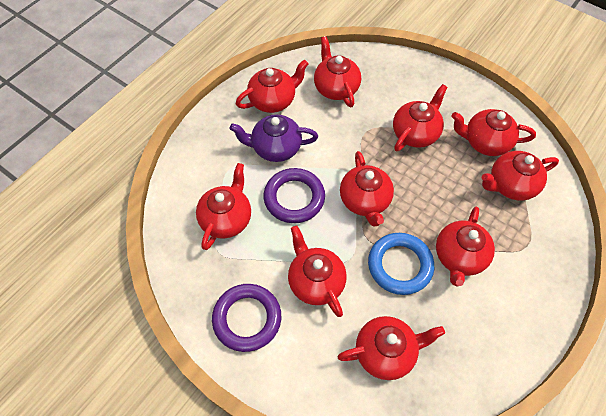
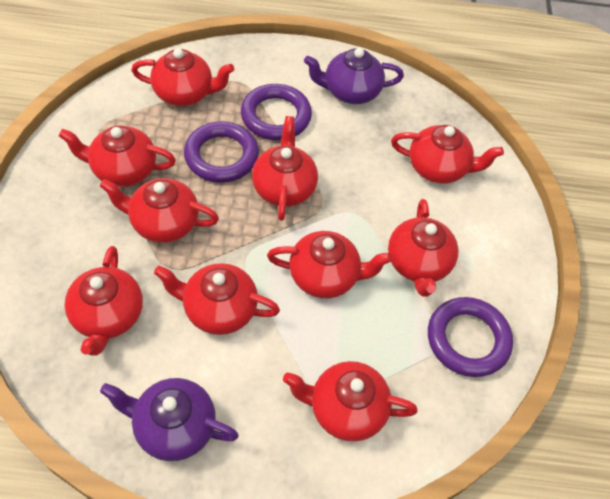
blue ring: 1 -> 0
purple ring: 2 -> 3
purple teapot: 1 -> 2

